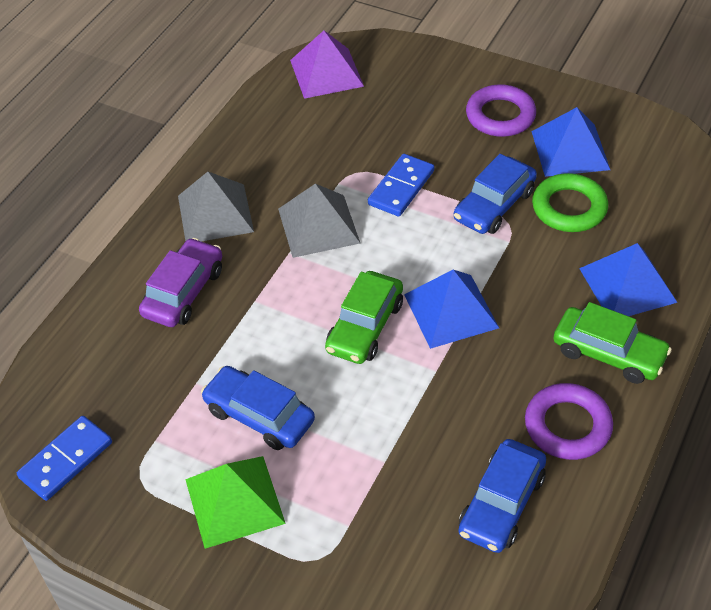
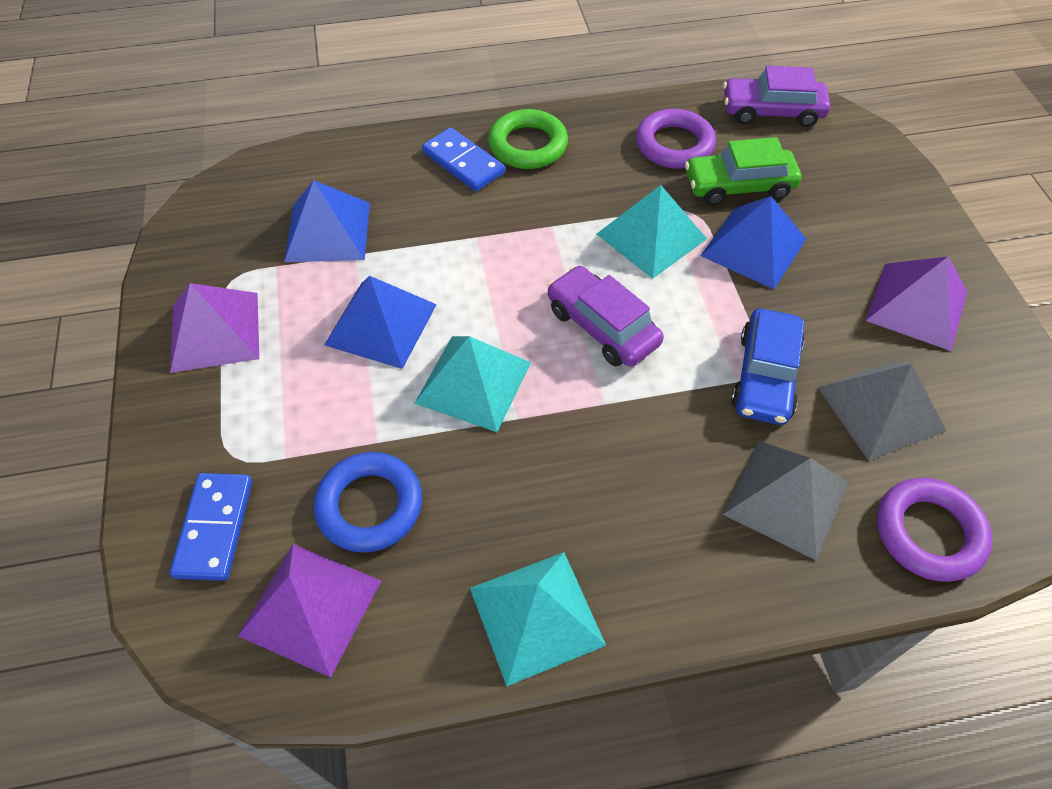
blue car: 3 -> 1
blue ring: 0 -> 1
green car: 2 -> 1
green pyramid: 1 -> 0
purple car: 1 -> 2
purple pyramid: 1 -> 3
turquoise pyramid: 0 -> 3

